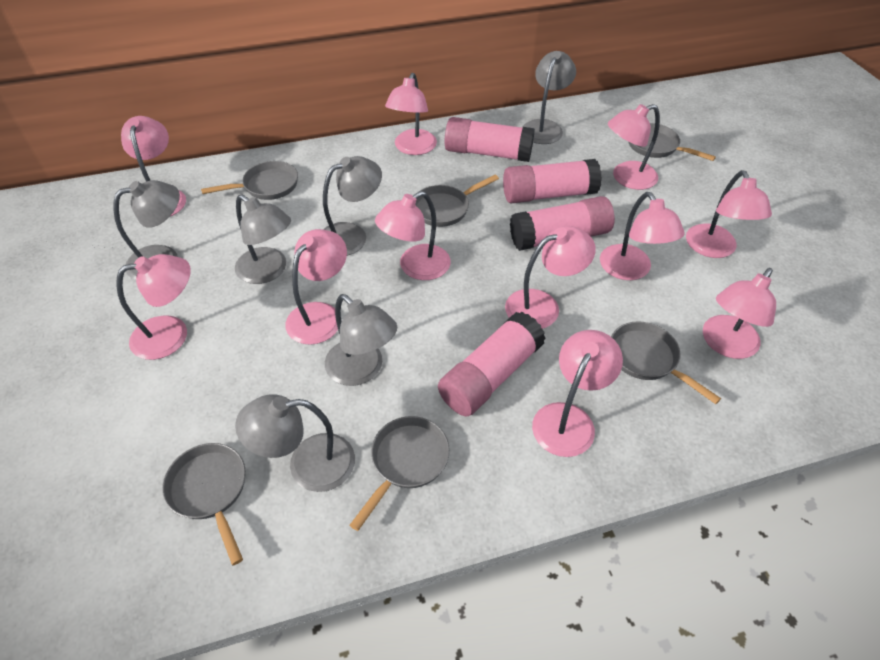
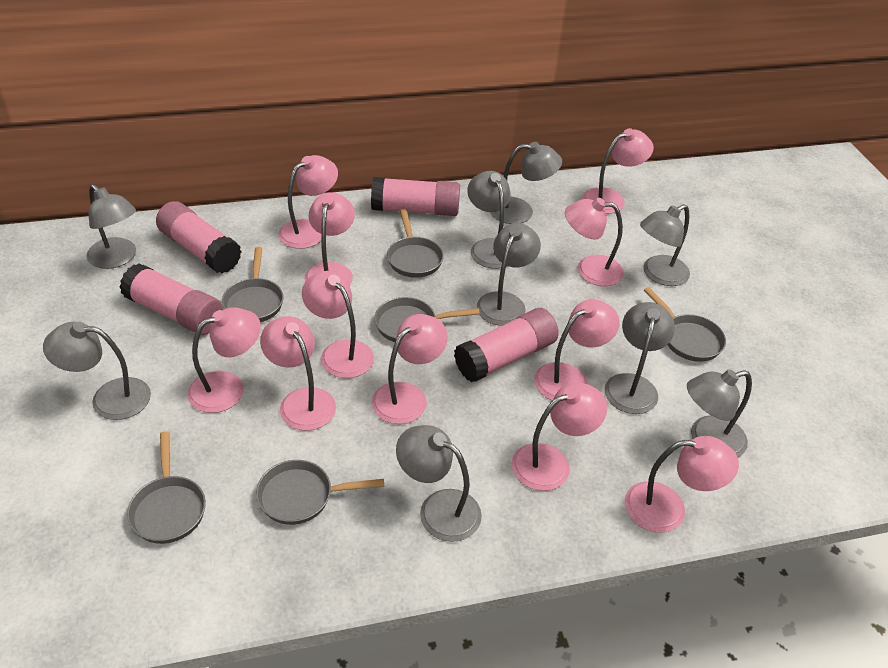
grey lamp: 6 -> 9

